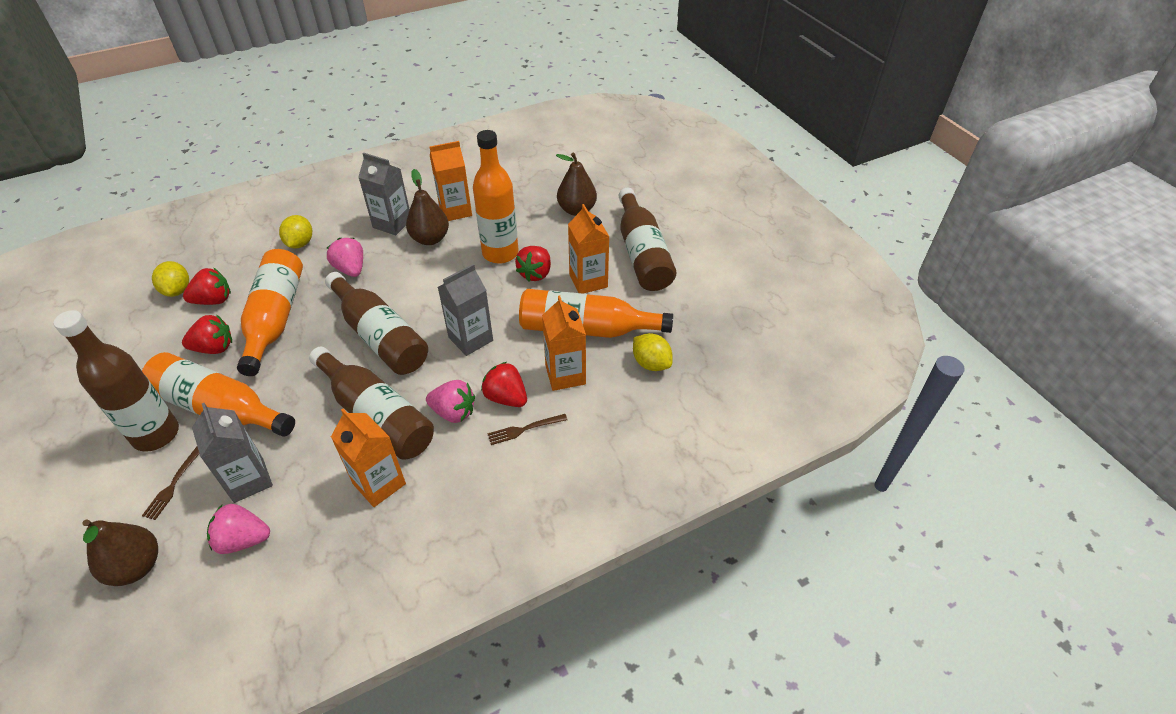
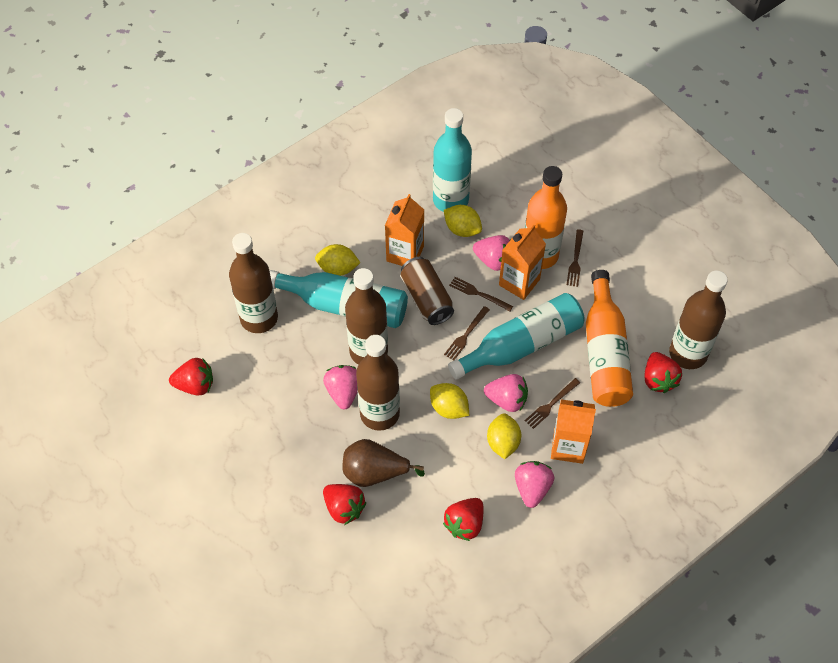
brown can: 0 -> 1
brown fork: 2 -> 4
brown pear: 3 -> 1
grey carton: 3 -> 0
orange bottle: 4 -> 2
orange carton: 4 -> 3
pink strawberry: 3 -> 4
turquoise bottle: 0 -> 3
yellow lemon: 3 -> 4

